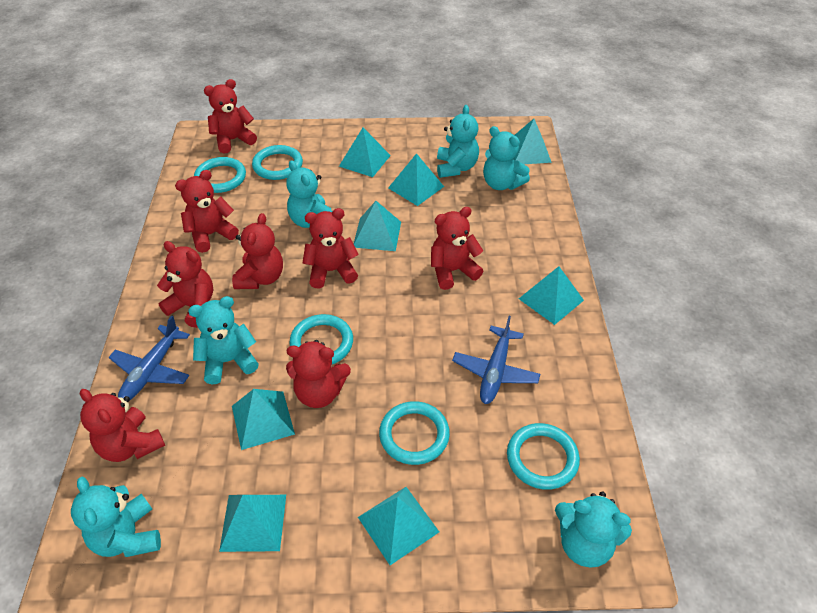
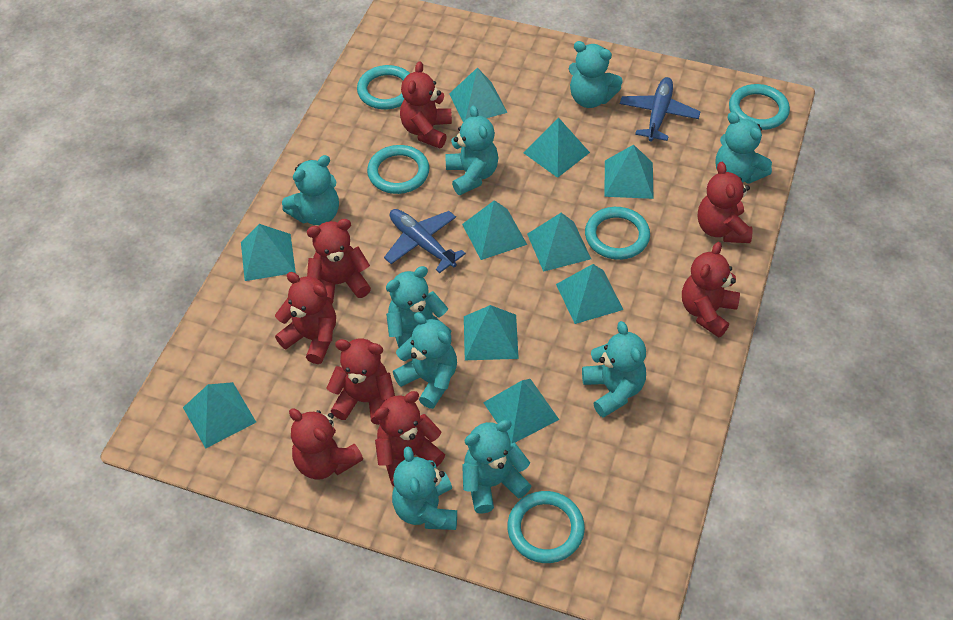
turquoise pyramid: 8 -> 10
turquoise teddy bear: 6 -> 9

